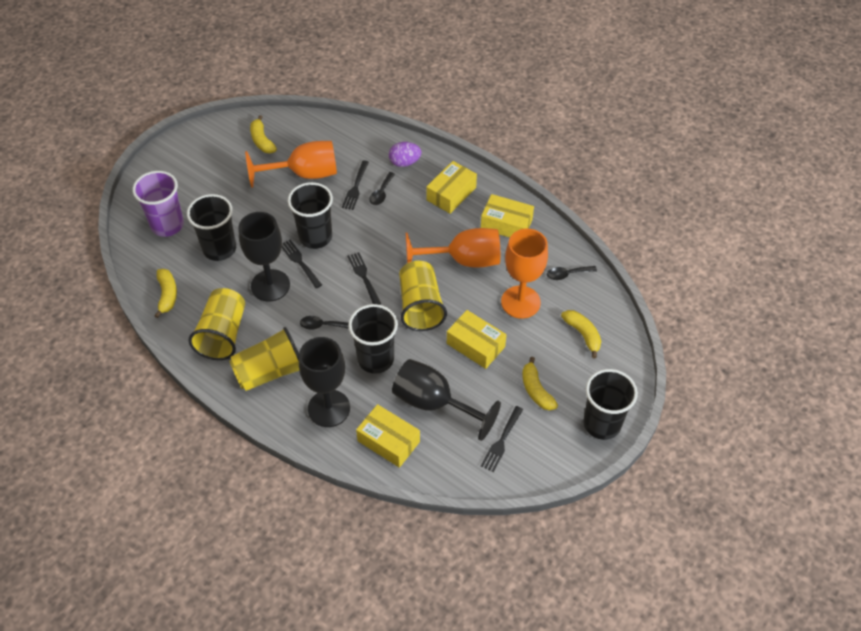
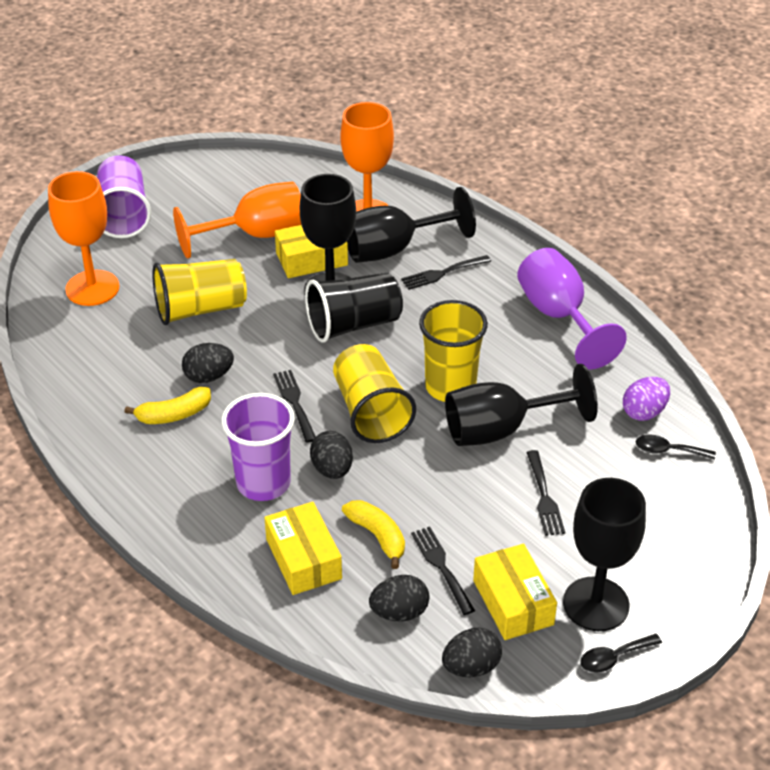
black cup: 4 -> 1
black egg: 0 -> 4
black goblet: 3 -> 4
black spoon: 3 -> 2
purple cup: 1 -> 2
purple goblet: 0 -> 1
yellow banana: 4 -> 2
yellow box: 4 -> 3

